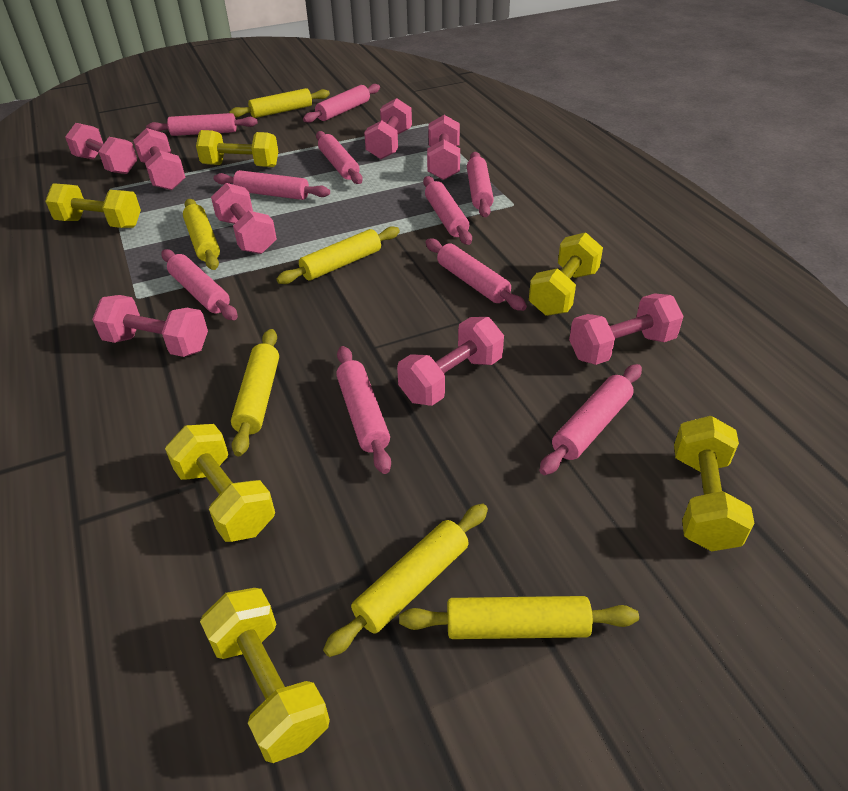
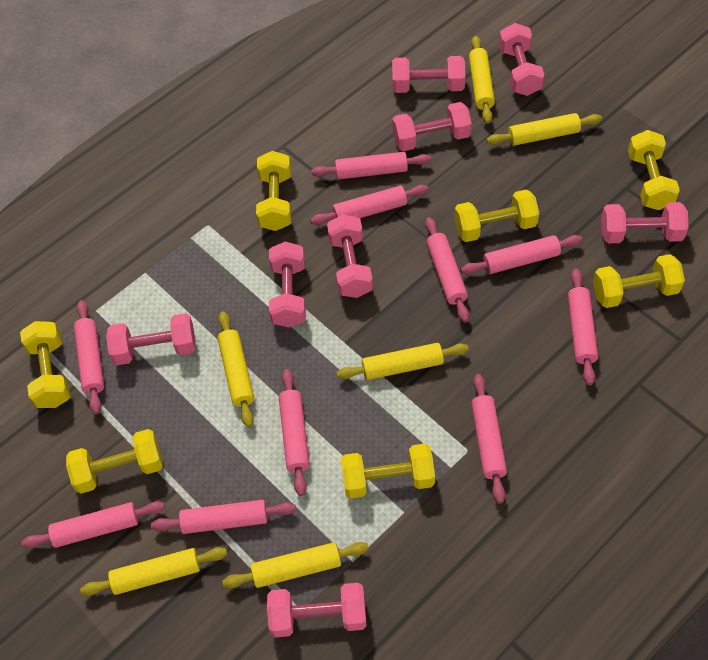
yellow dumbbell: 6 -> 7

